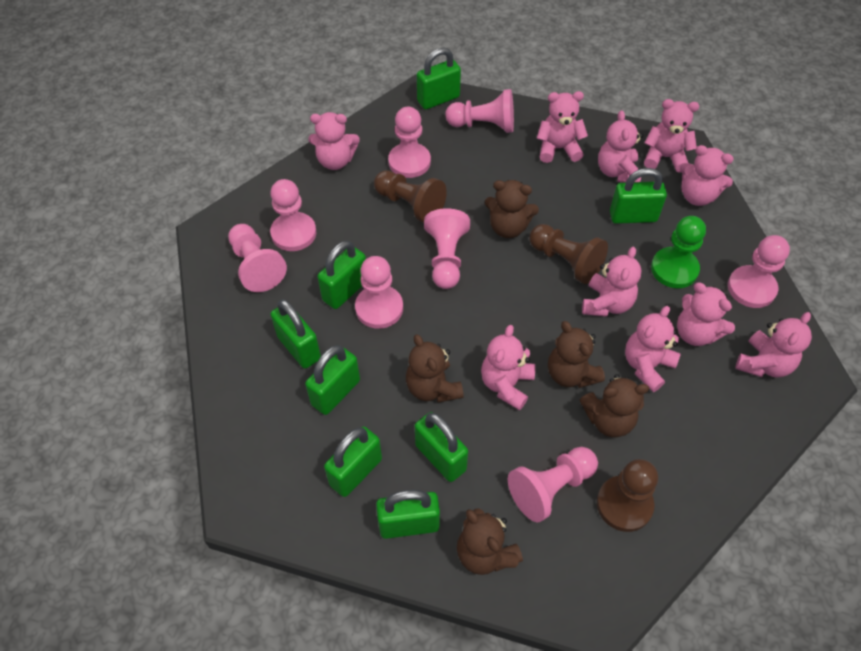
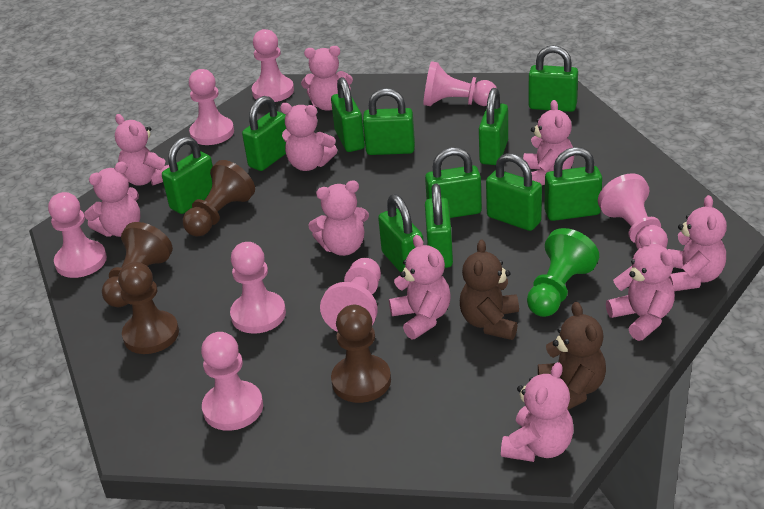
brown pawn: 3 -> 4
brown teddy bear: 5 -> 2
green padlock: 8 -> 11

